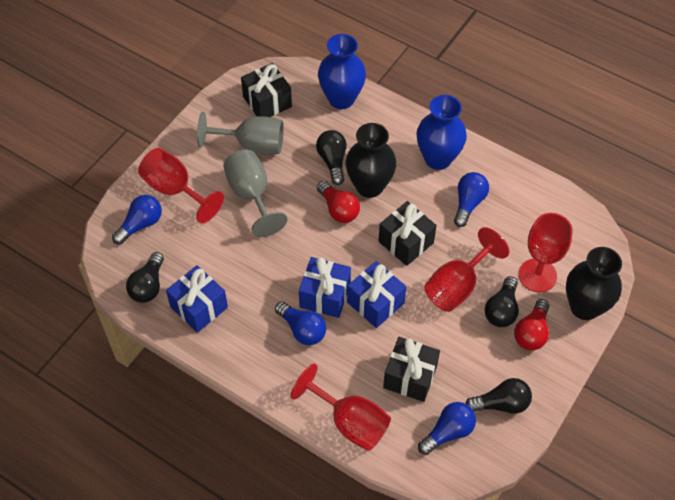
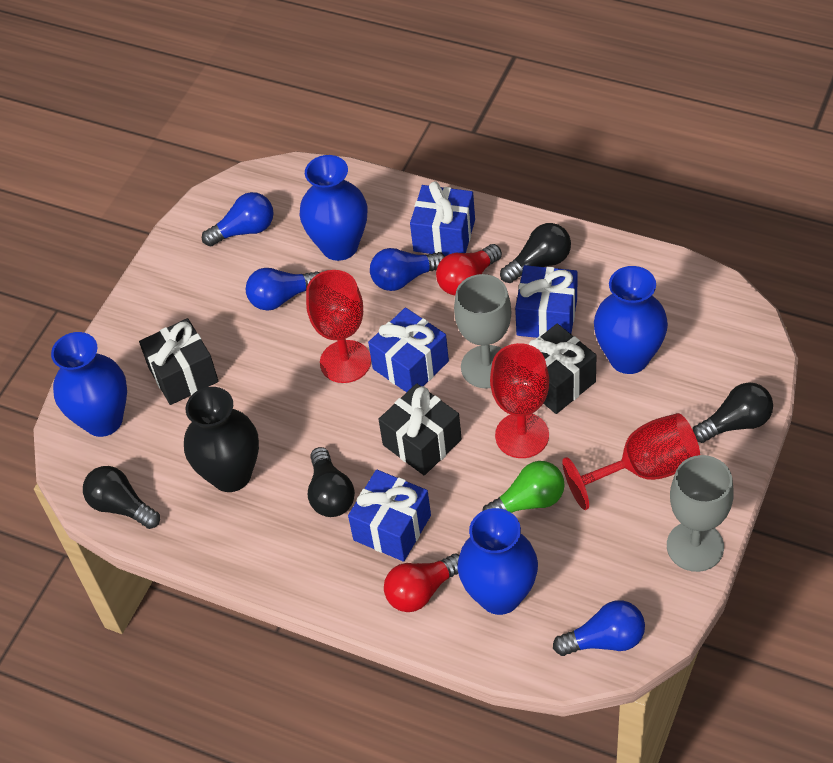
black vase: 2 -> 1
blue gift: 3 -> 4
blue vase: 2 -> 4
green light bulb: 0 -> 1
red goblet: 4 -> 3

